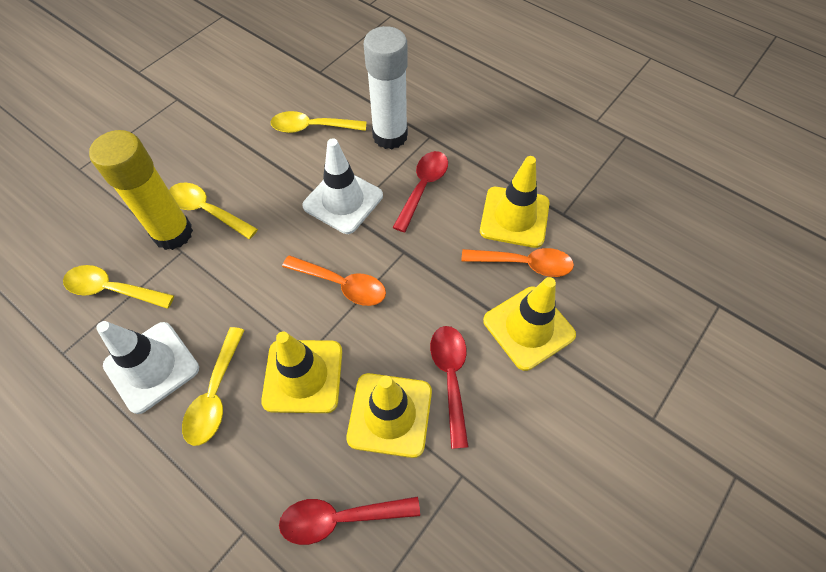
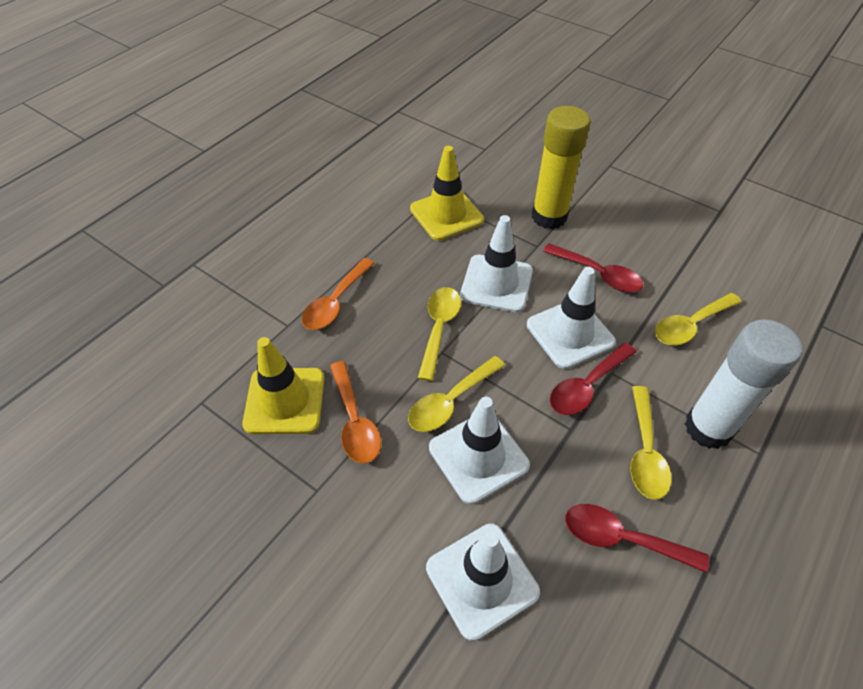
white traffic cone: 2 -> 4
yellow traffic cone: 4 -> 2

